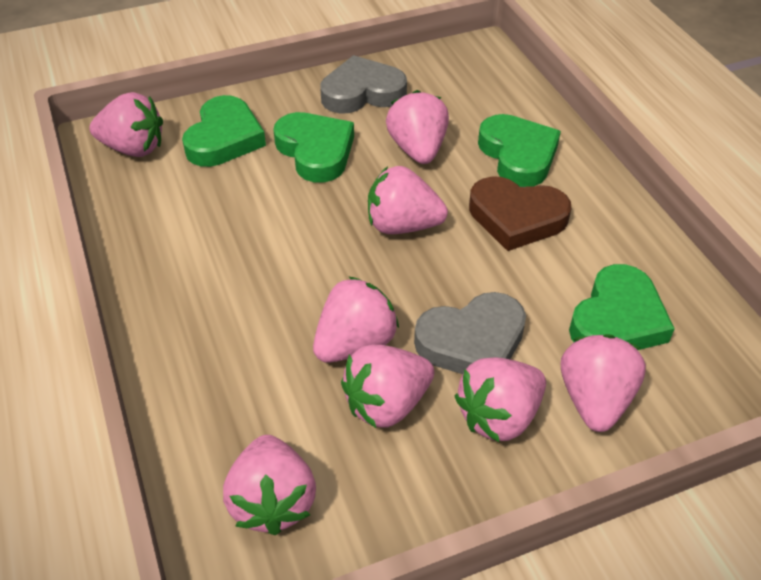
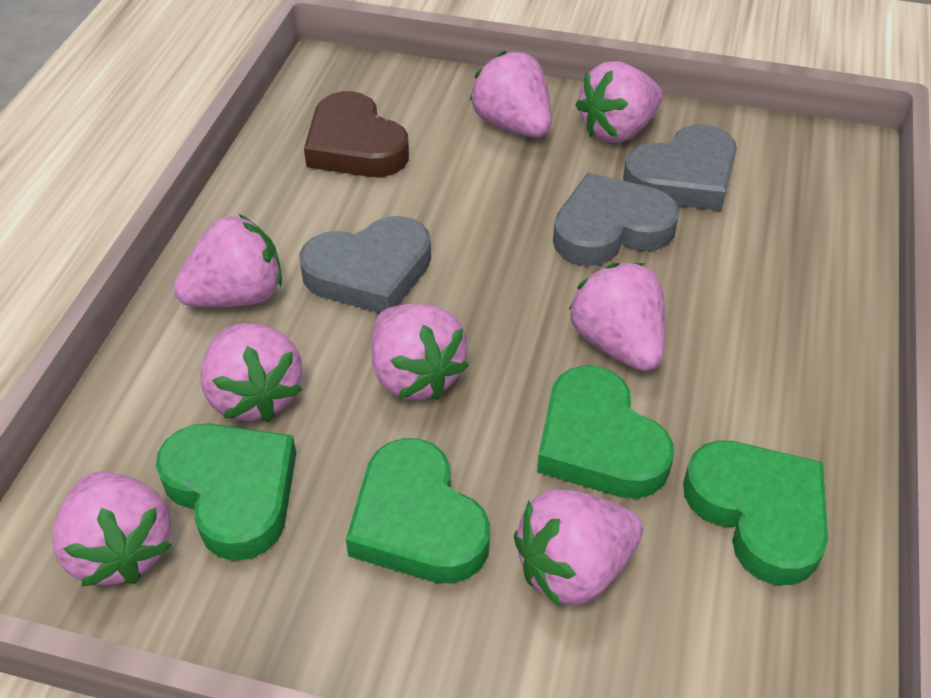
grey heart: 2 -> 3

